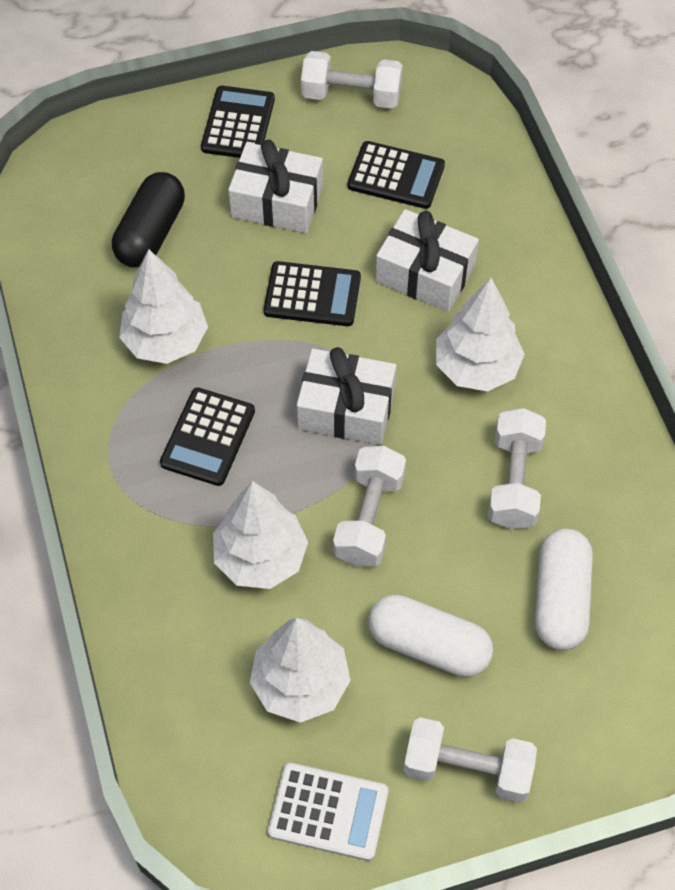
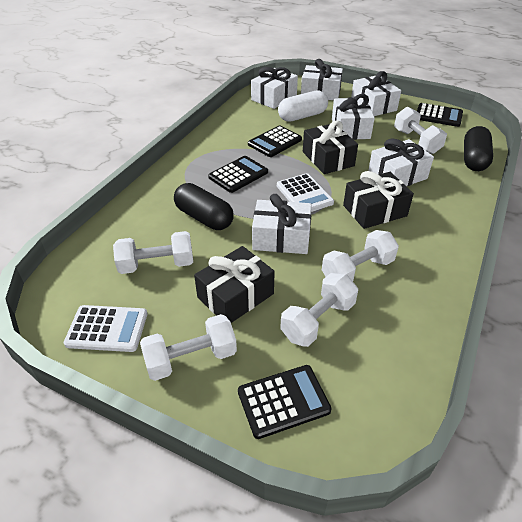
black capsule: 1 -> 2
black gift: 0 -> 3
white calculator: 1 -> 2
white capsule: 2 -> 1
white dumbbell: 4 -> 5
white gift: 3 -> 6
white tree: 4 -> 0

